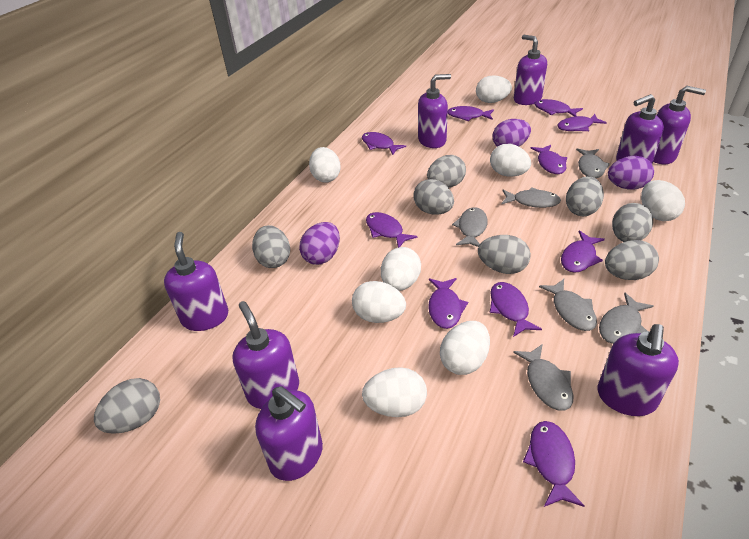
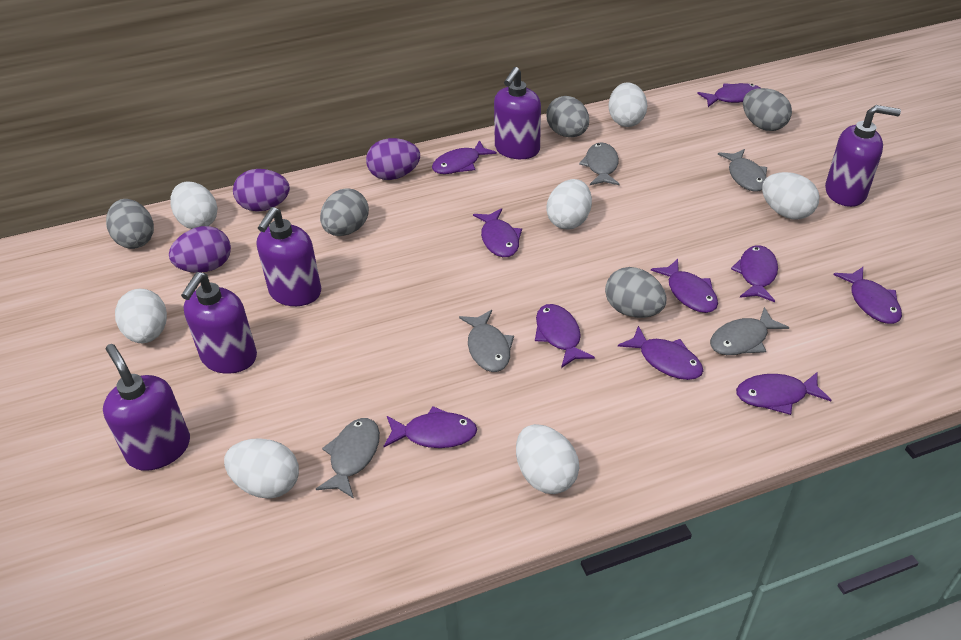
grey egg: 8 -> 5
grey fish: 6 -> 5
purple soap dispenser: 8 -> 5
white egg: 8 -> 7

